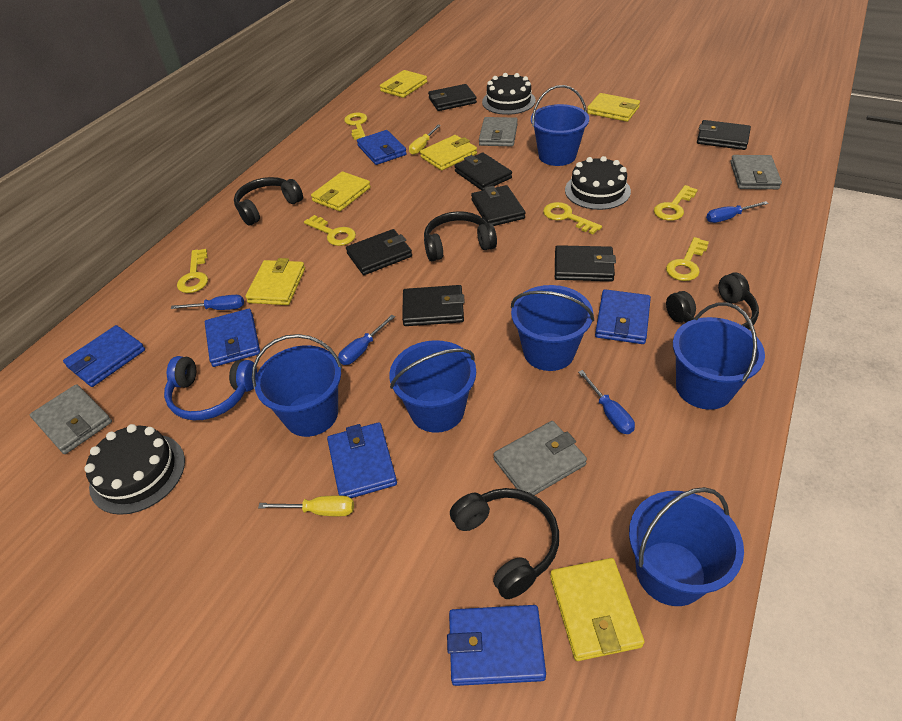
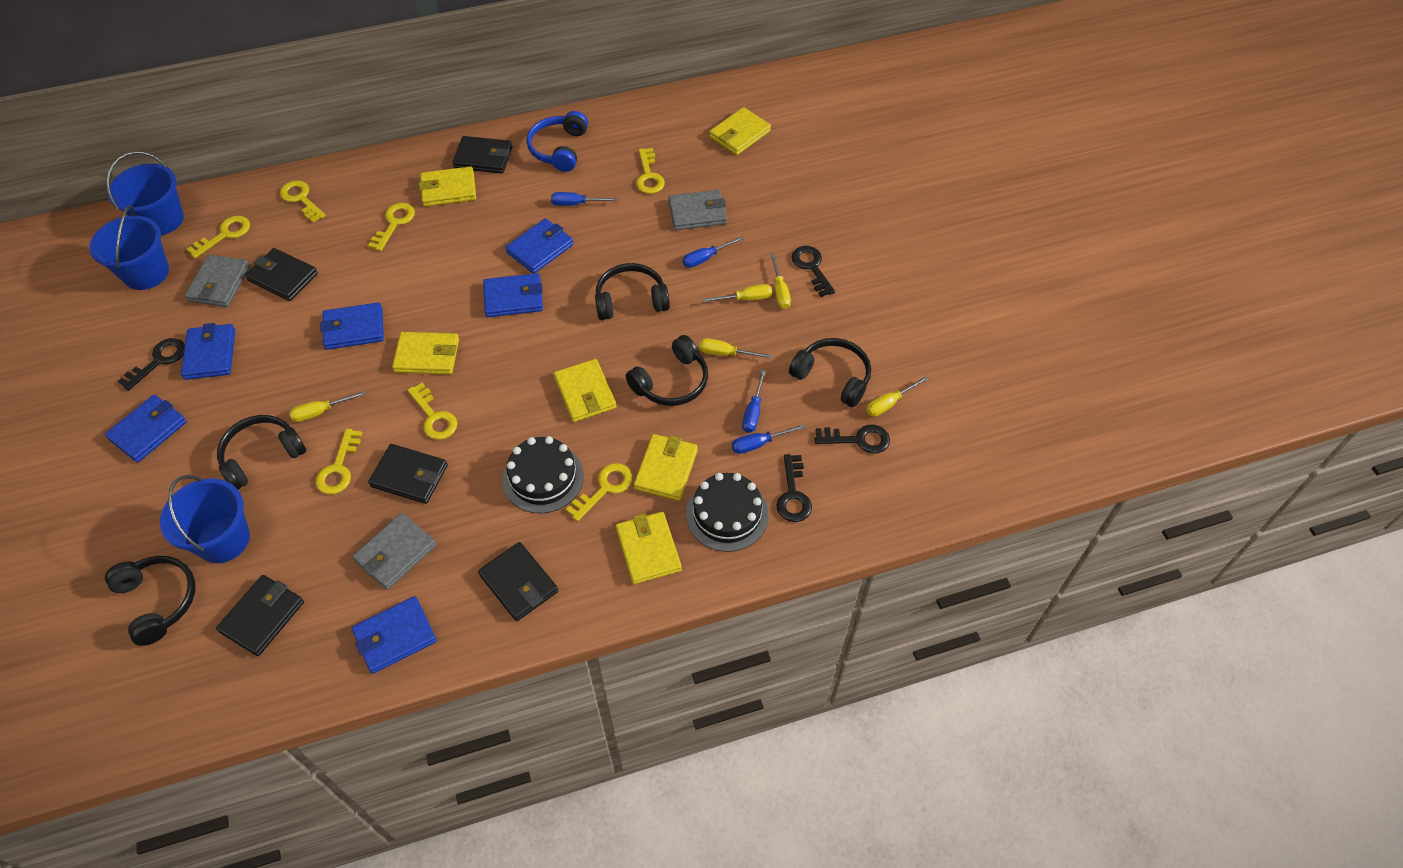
black cake: 3 -> 2
black headphones: 4 -> 5
black key: 0 -> 4
black wallet: 7 -> 5
blue bucket: 6 -> 3
grey wallet: 4 -> 3
yellow key: 6 -> 7
yellow screwdriver: 2 -> 5

